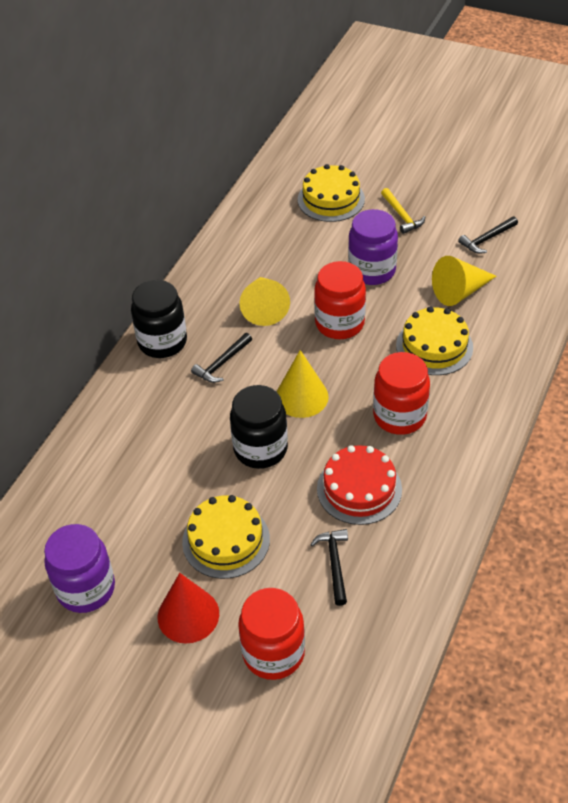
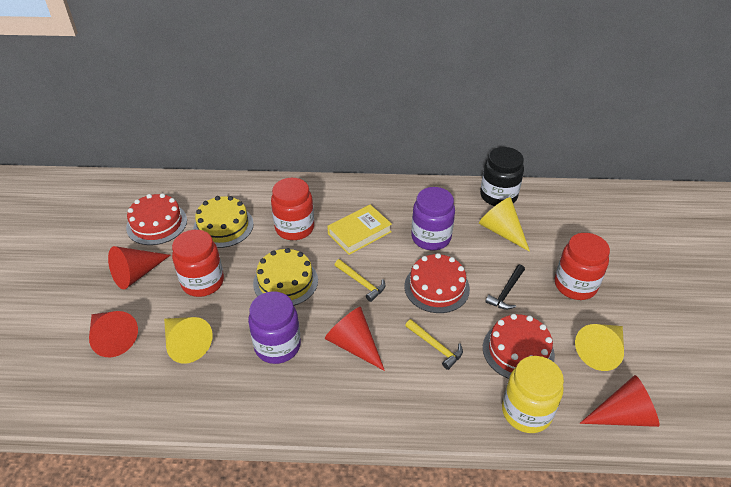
black hammer: 3 -> 1
black jar: 2 -> 1
red cake: 1 -> 3
red cone: 1 -> 4
yellow book: 0 -> 1
yellow cake: 3 -> 2
yellow hammer: 1 -> 2
yellow jar: 0 -> 1

